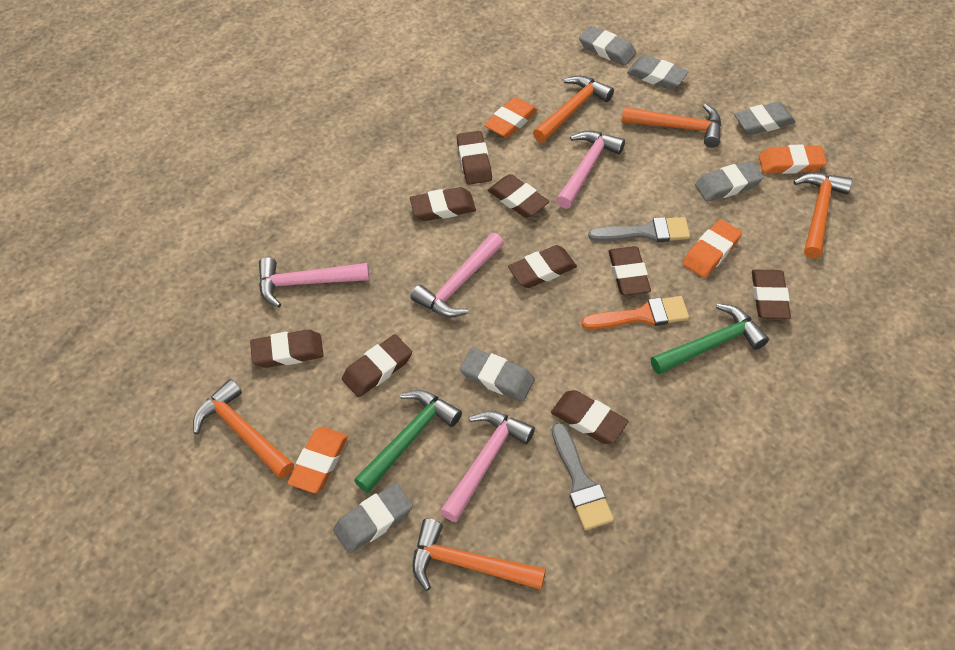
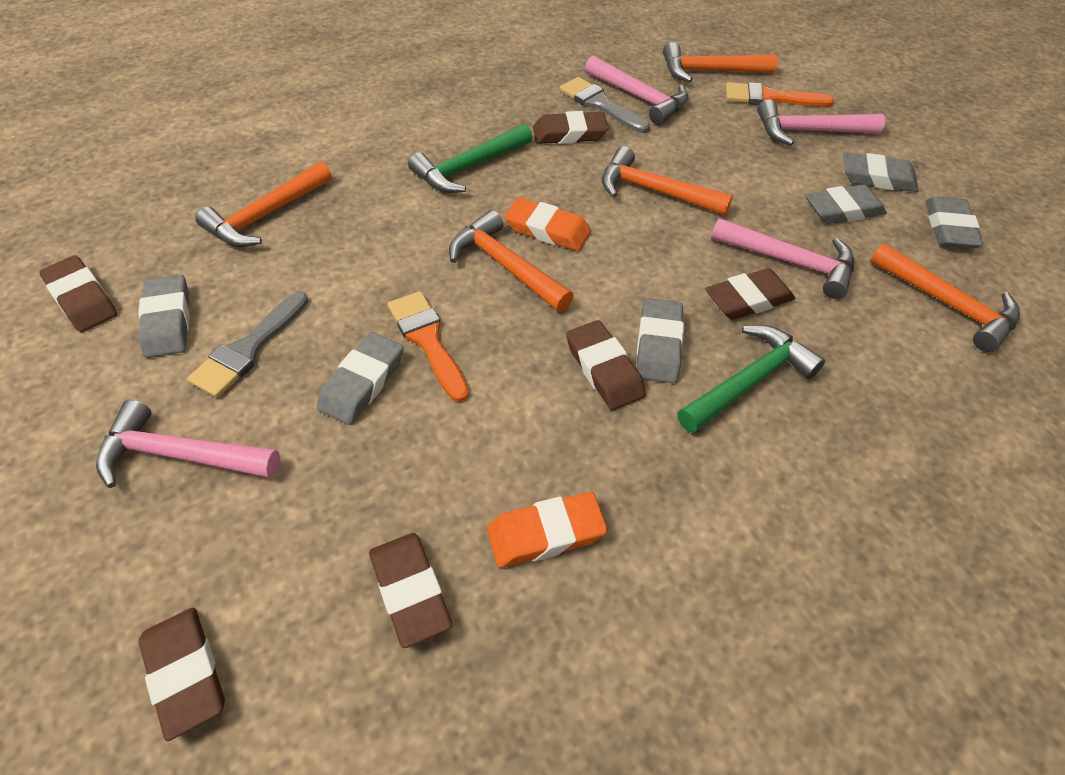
brown eraser: 9 -> 6
orange brush: 1 -> 2
orange eraser: 4 -> 2

